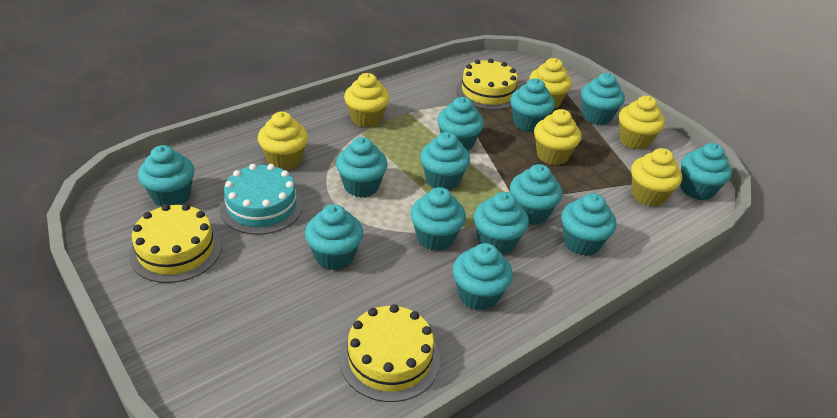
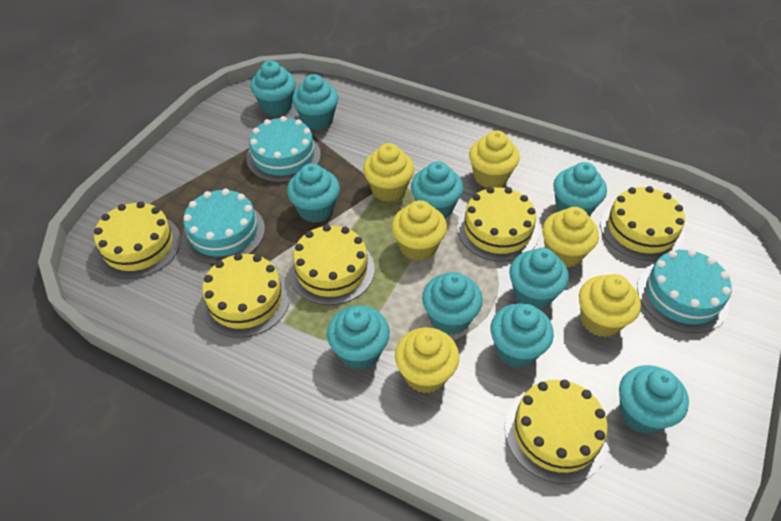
turquoise cake: 1 -> 3
turquoise cupcake: 13 -> 10
yellow cake: 3 -> 6

